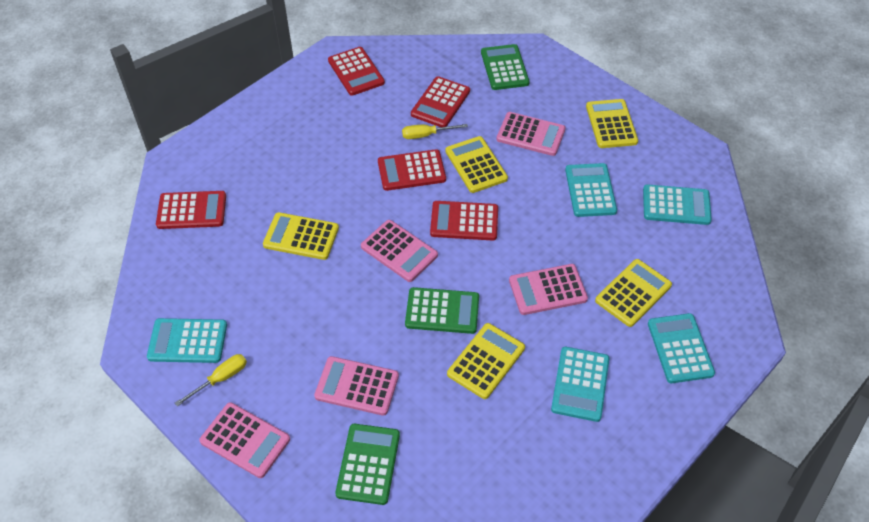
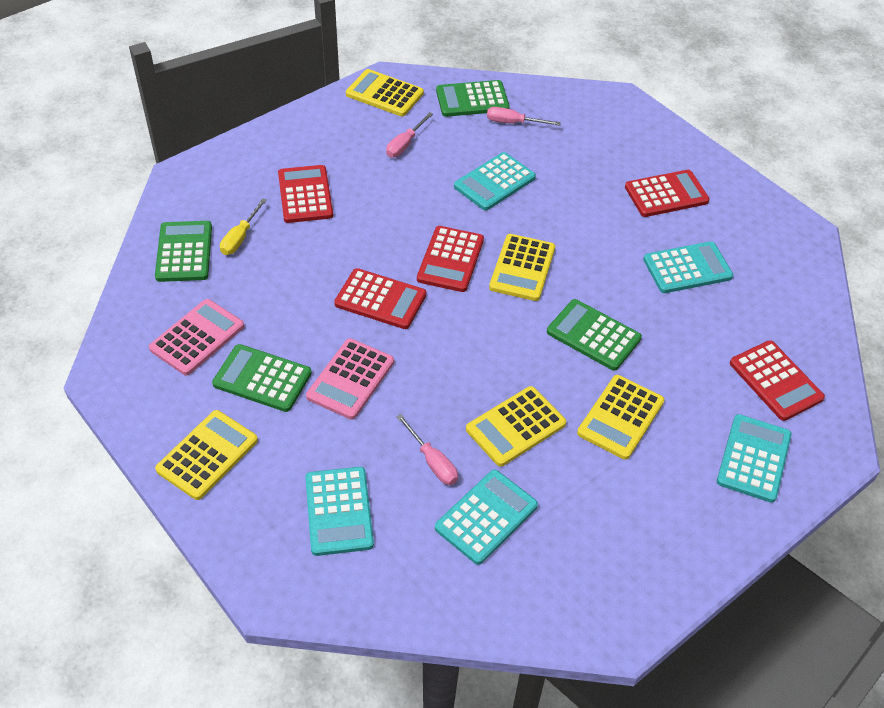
green calculator: 3 -> 4
pink calculator: 5 -> 2
pink screwdriver: 0 -> 3
yellow screwdriver: 2 -> 1

